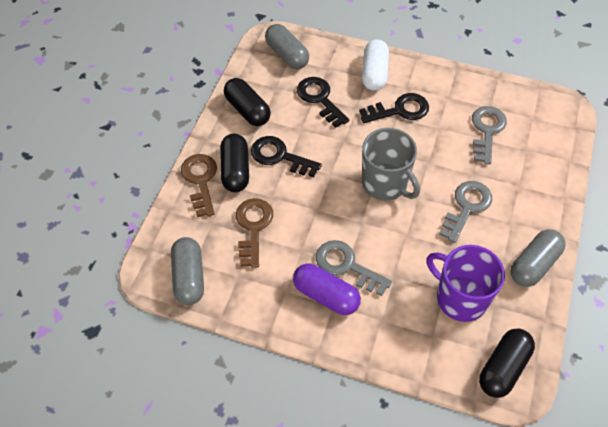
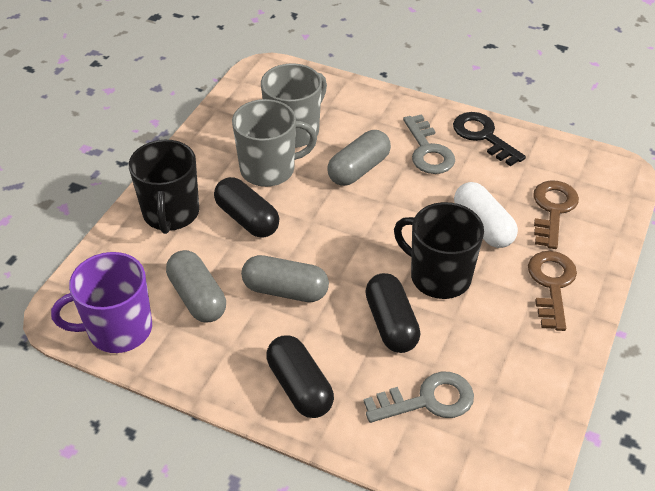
black key: 3 -> 1
black mug: 0 -> 2
grey key: 3 -> 2
grey mug: 1 -> 2
purple capsule: 1 -> 0

